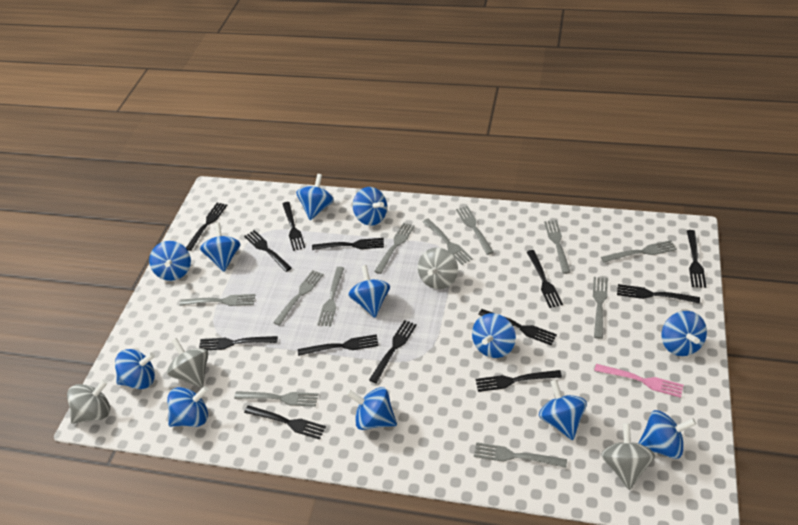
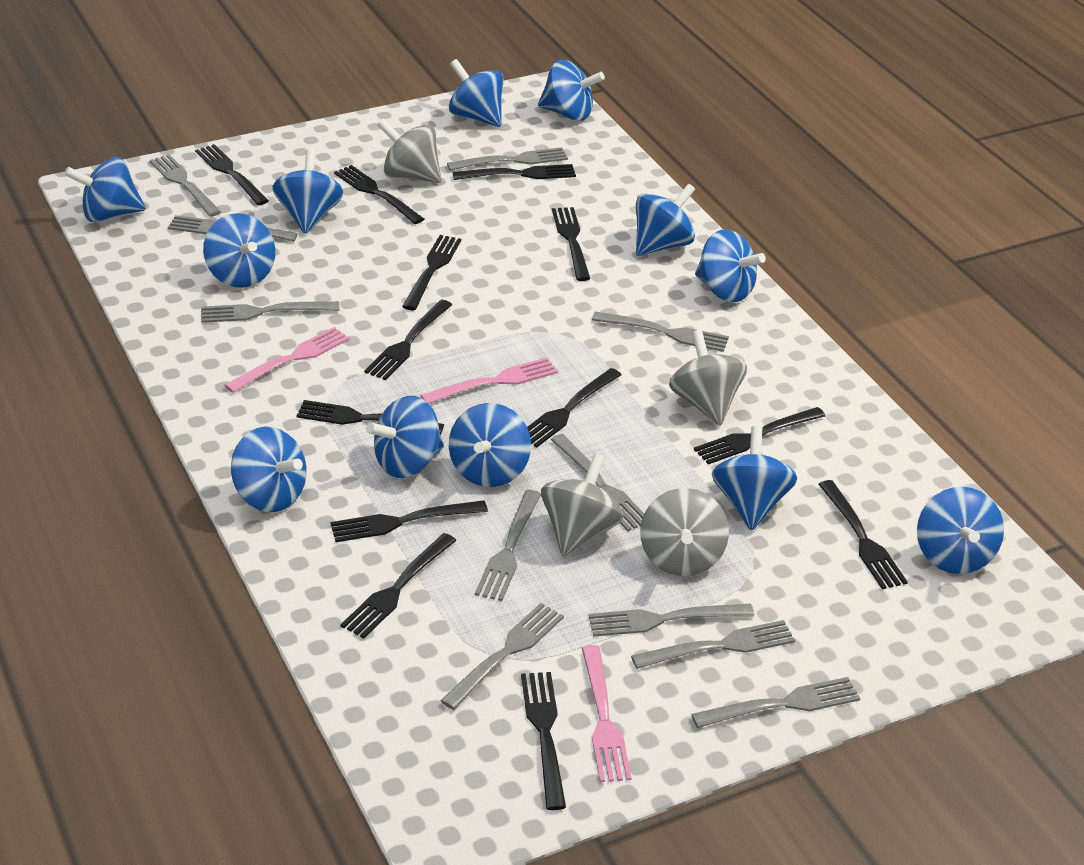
pink fork: 1 -> 3

